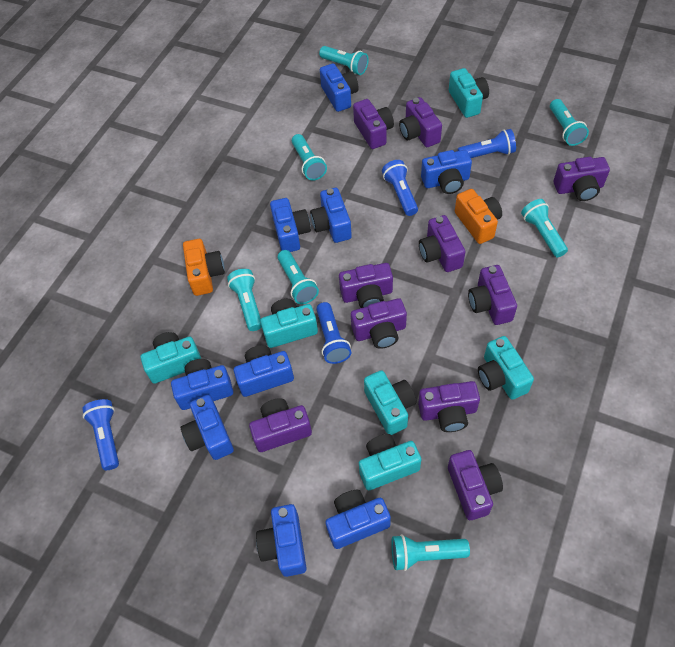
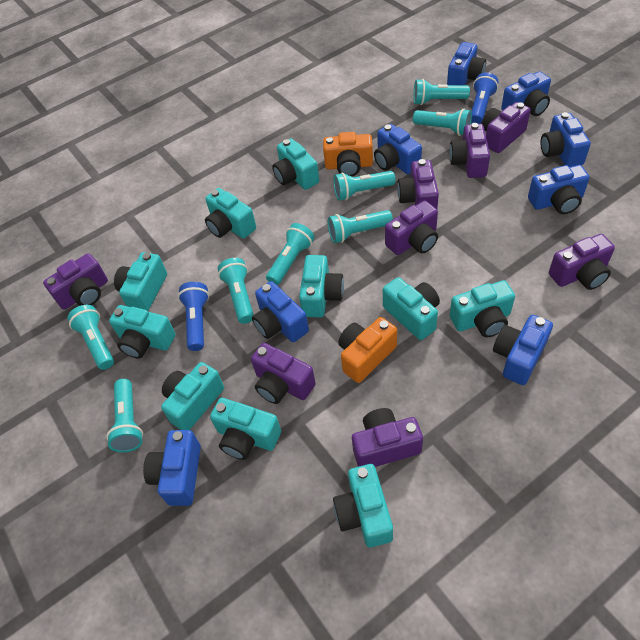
blue camera: 9 -> 8
blue flashlight: 4 -> 2
purple camera: 10 -> 8
turquoise camera: 6 -> 10
turquoise flashlight: 7 -> 8

